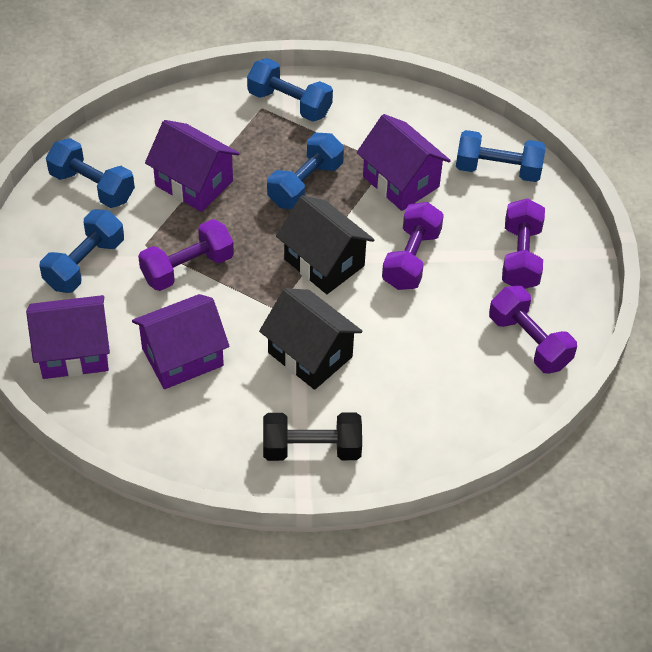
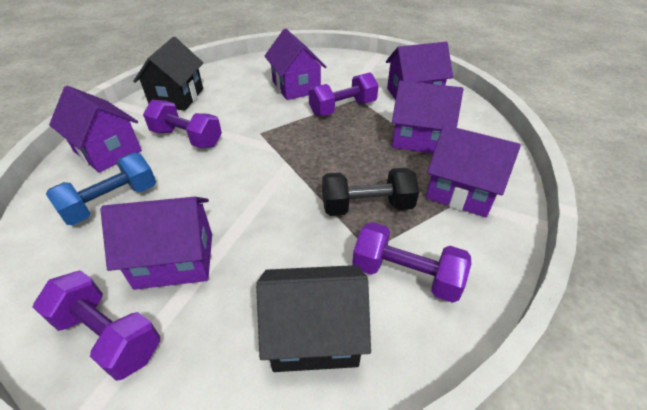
blue dumbbell: 5 -> 1
purple house: 4 -> 6

